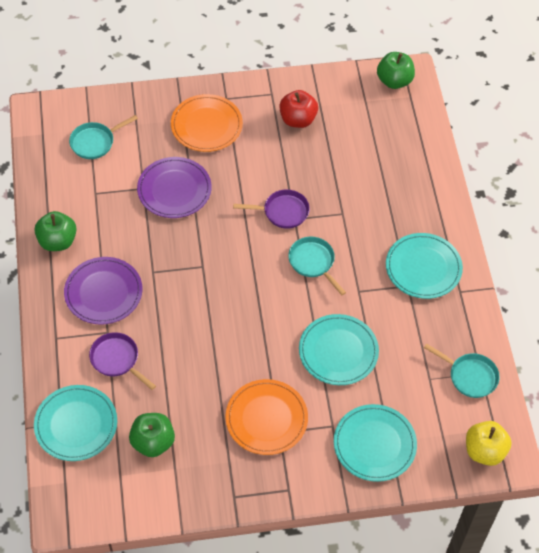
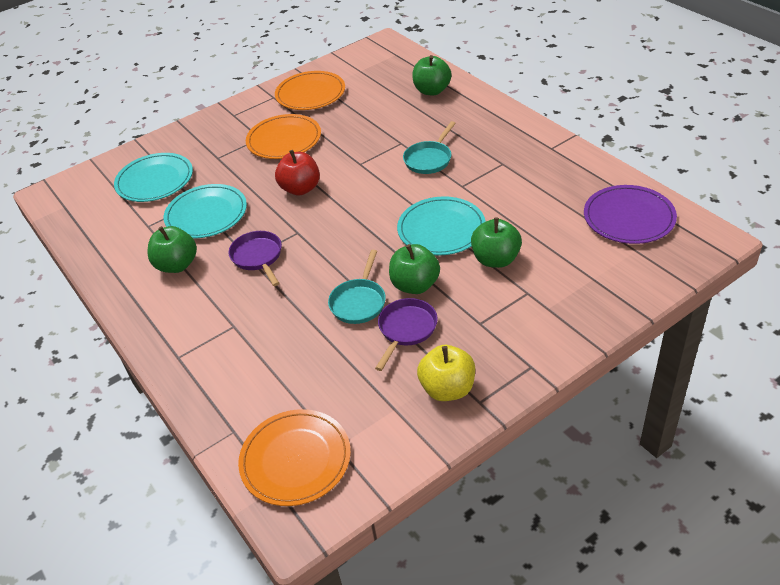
green apple: 3 -> 4
orange plate: 2 -> 3
purple plate: 2 -> 1
turquoise pan: 3 -> 2
turquoise plate: 4 -> 3

